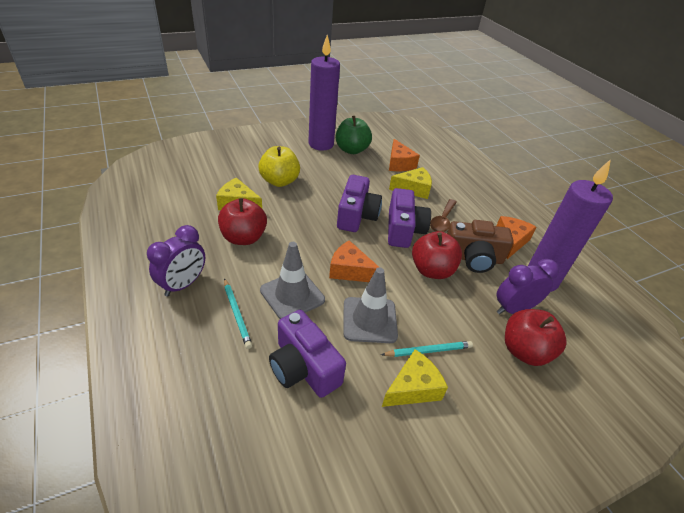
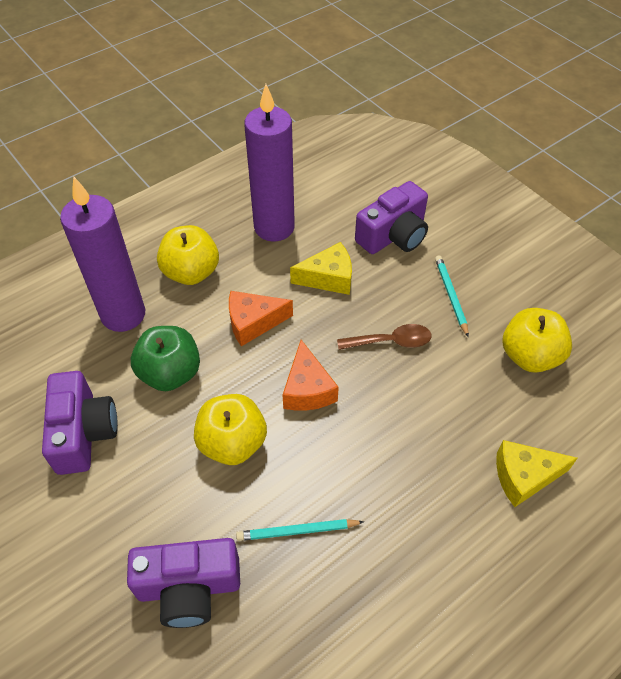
brown camera: 1 -> 0
grey traffic cone: 2 -> 0
orange cheese: 3 -> 2
purple clock: 2 -> 0
red apple: 3 -> 0
yellow apple: 1 -> 3
yellow cheese: 3 -> 2

